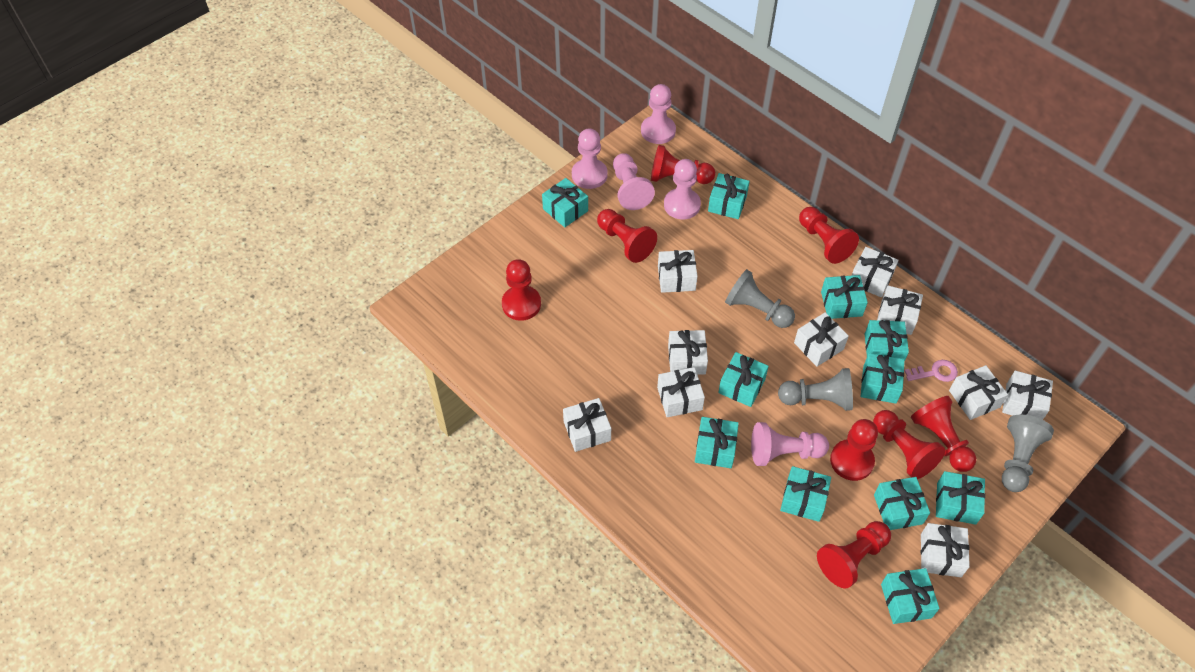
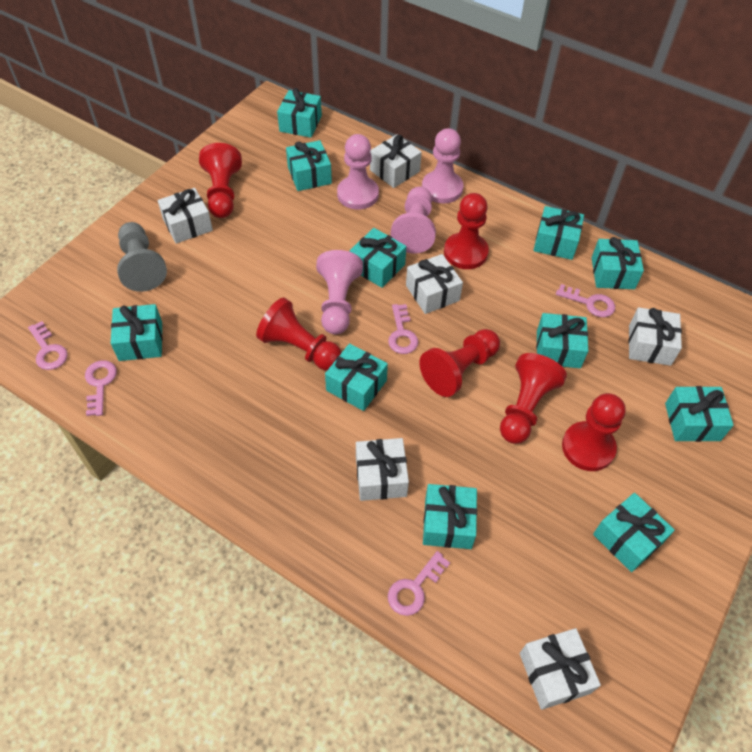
grey pawn: 3 -> 1
pink key: 1 -> 5
pink pawn: 5 -> 4
red pawn: 8 -> 6
white gift: 10 -> 6

